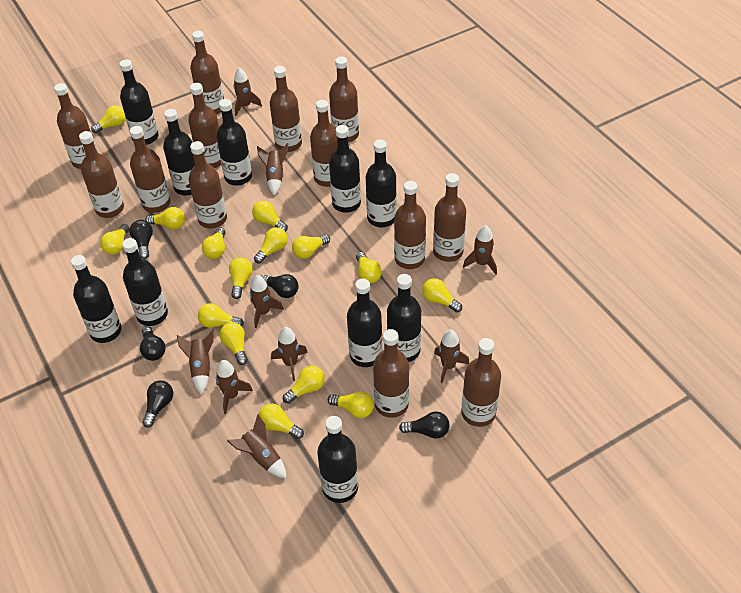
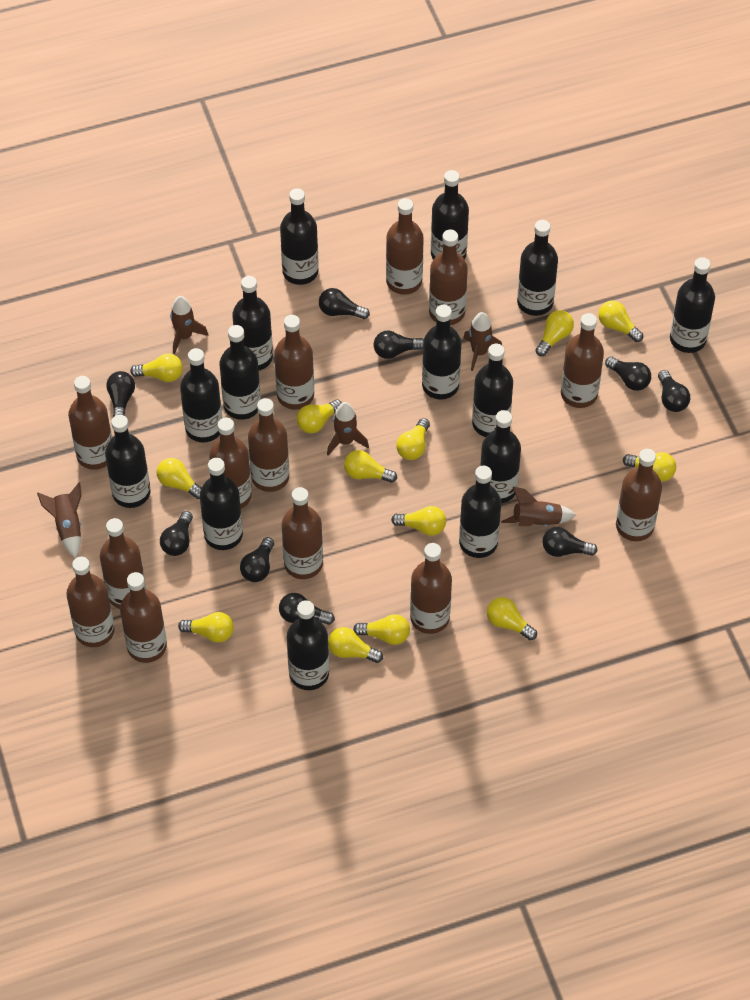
black bottle: 10 -> 14
black light bulb: 5 -> 9
brown rocket: 9 -> 5
yellow light bulb: 15 -> 13

